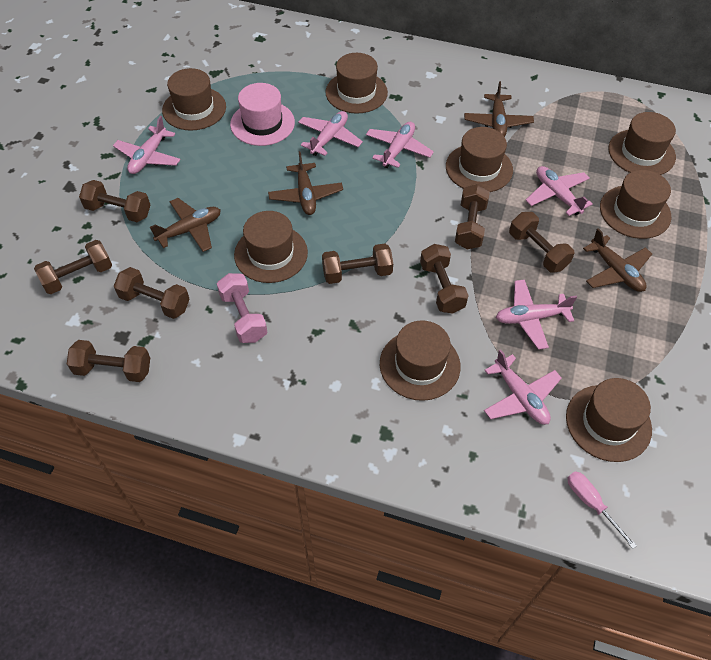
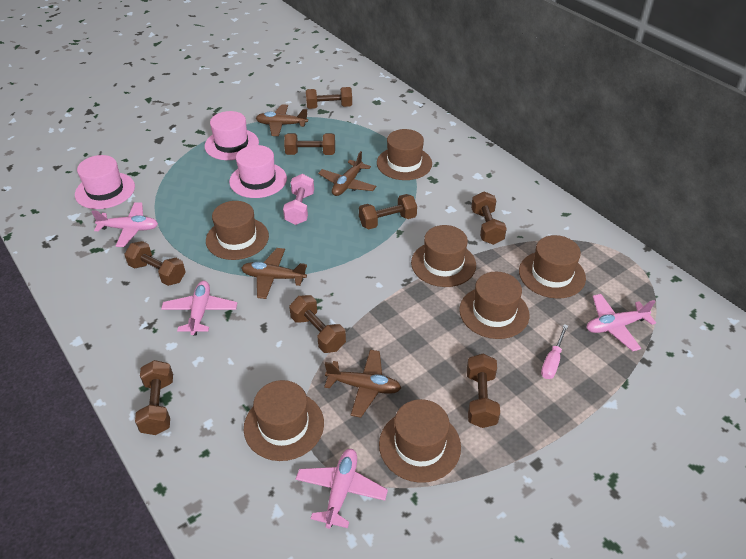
brown hat: 8 -> 7
pink hat: 1 -> 3
pink plane: 6 -> 4

